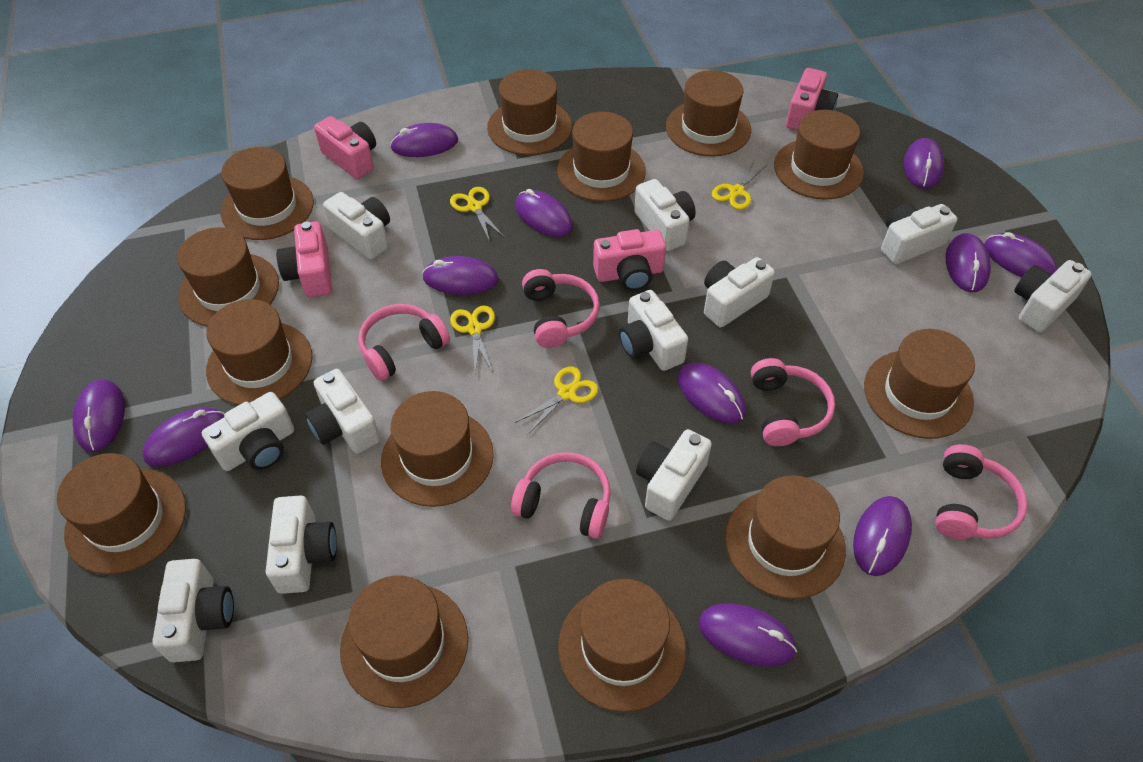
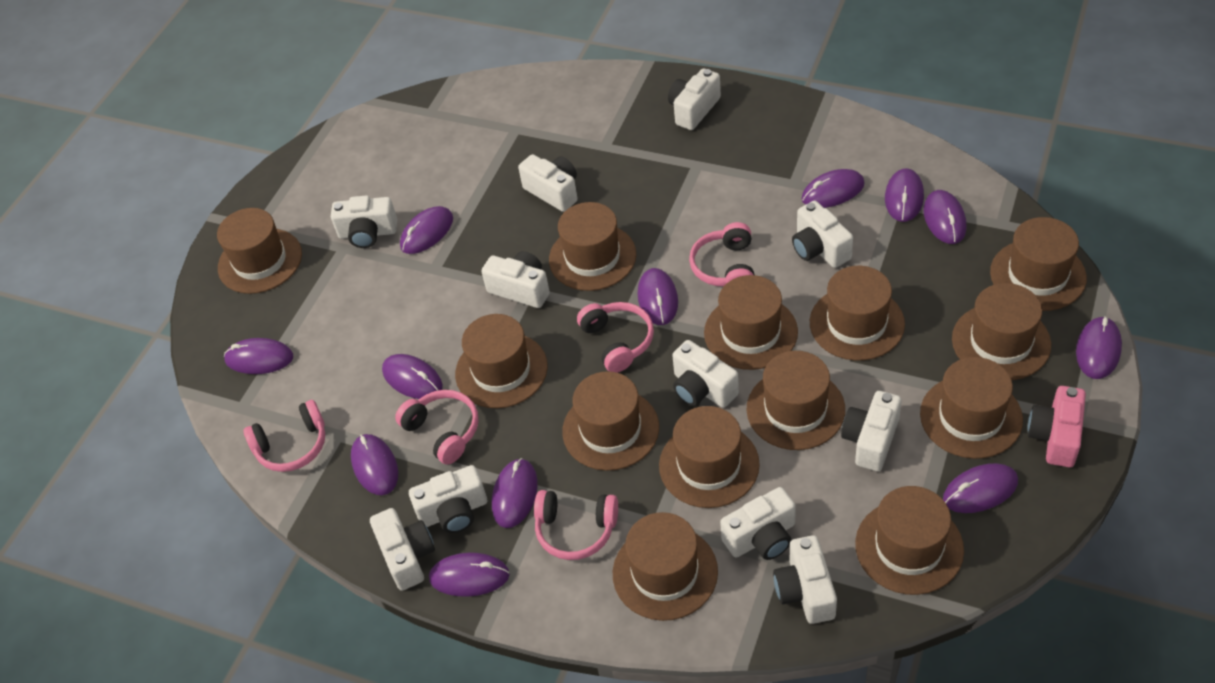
pink camera: 4 -> 1
purple mouse: 11 -> 12
yellow scissors: 4 -> 0

